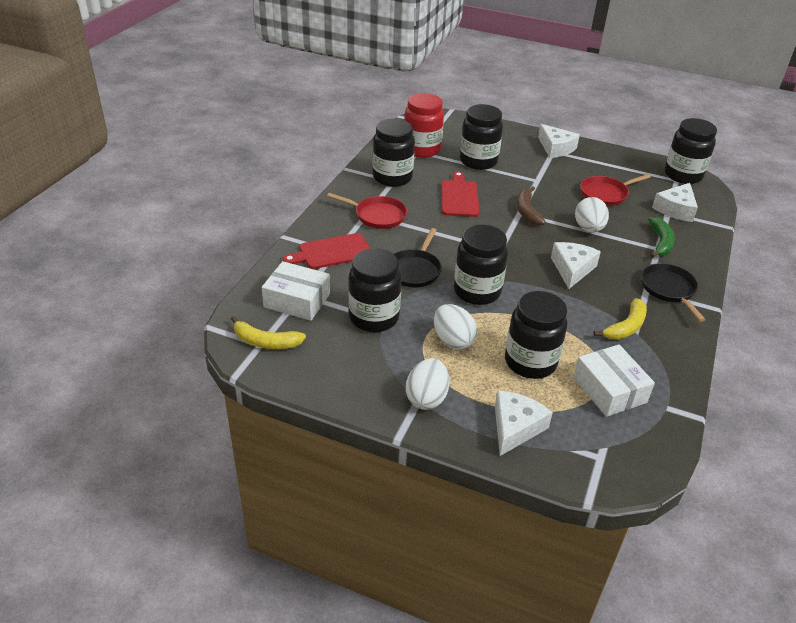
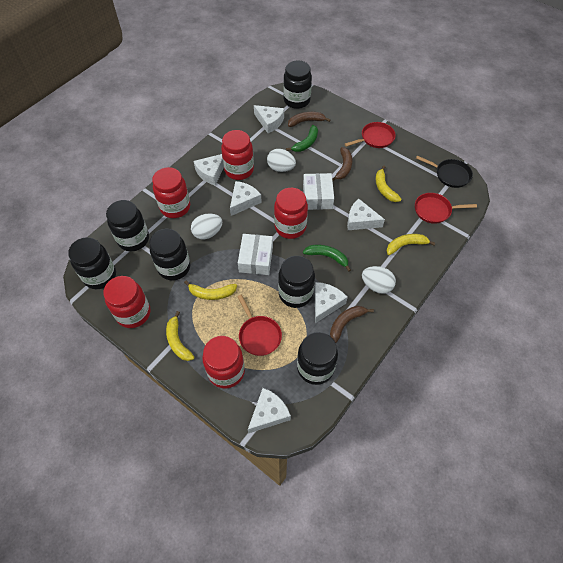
black pan: 2 -> 1
brown banana: 1 -> 3
green banana: 1 -> 2
red cutting board: 2 -> 0
red jar: 1 -> 5
red pan: 2 -> 3
white cheese: 4 -> 6
yellow banana: 2 -> 4

